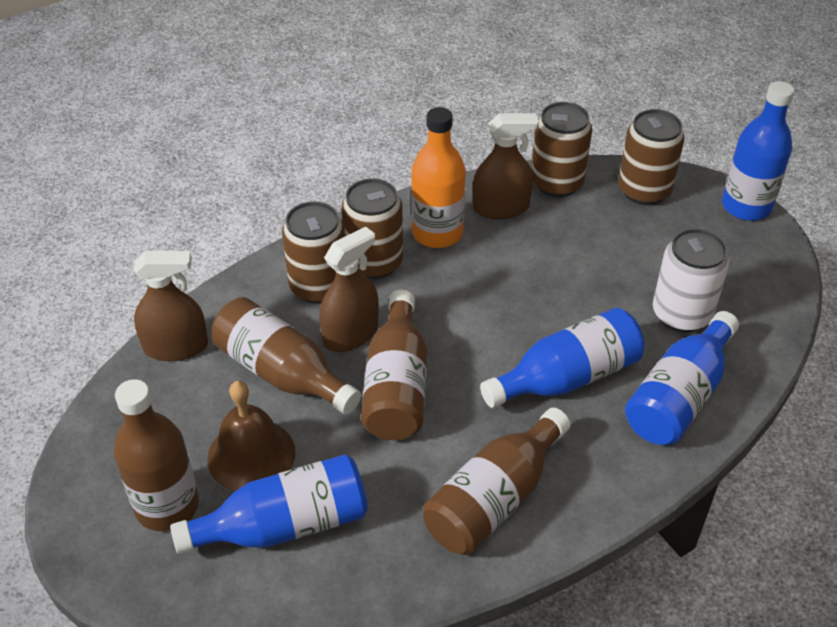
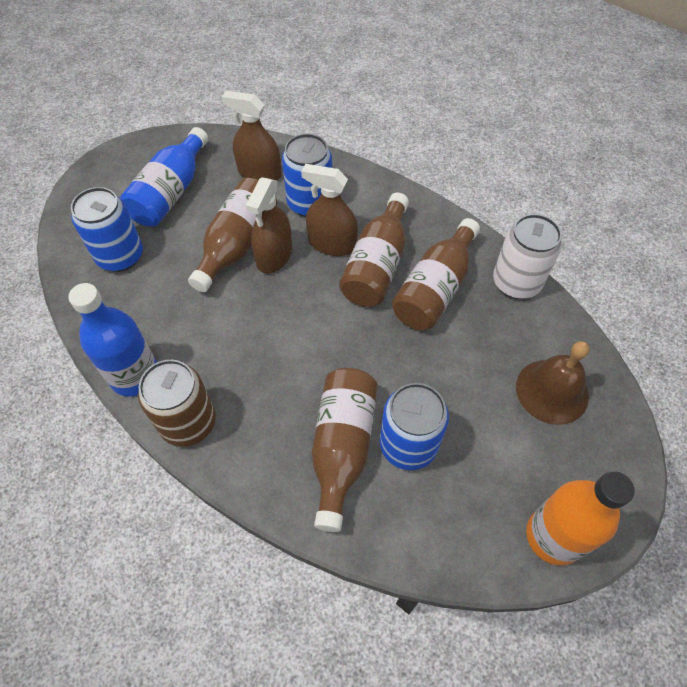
blue bottle: 4 -> 2
blue can: 0 -> 3
brown can: 4 -> 1

